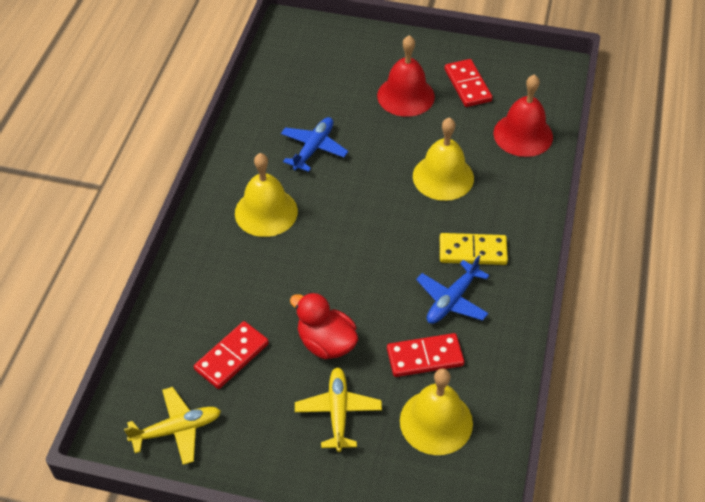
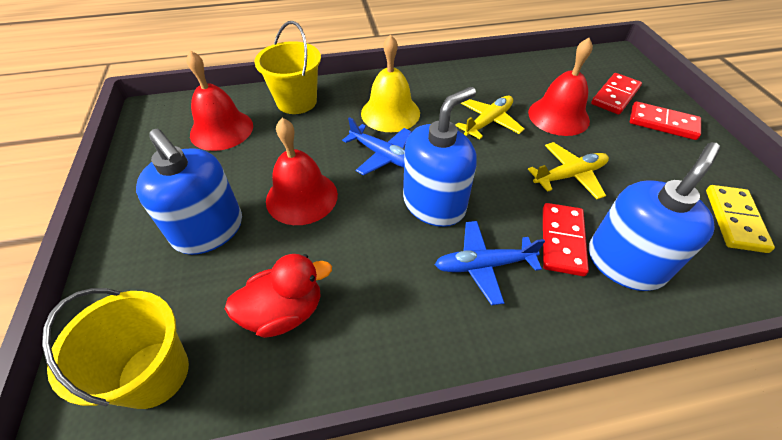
blue soap dispenser: 0 -> 3
red bell: 2 -> 3
yellow bell: 3 -> 1
yellow bucket: 0 -> 2

